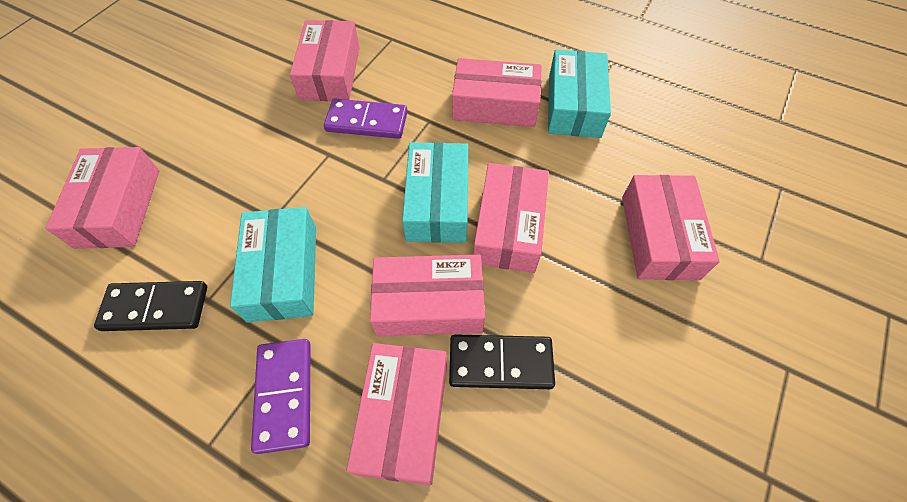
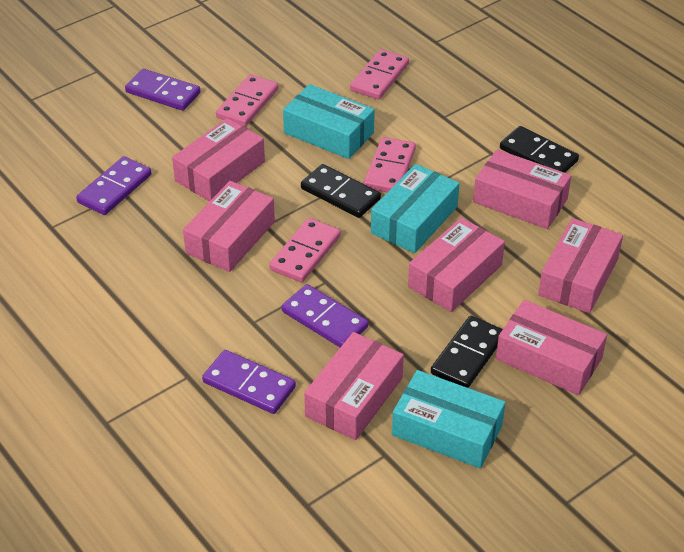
black domino: 2 -> 3
pink domino: 0 -> 4
purple domino: 2 -> 4

